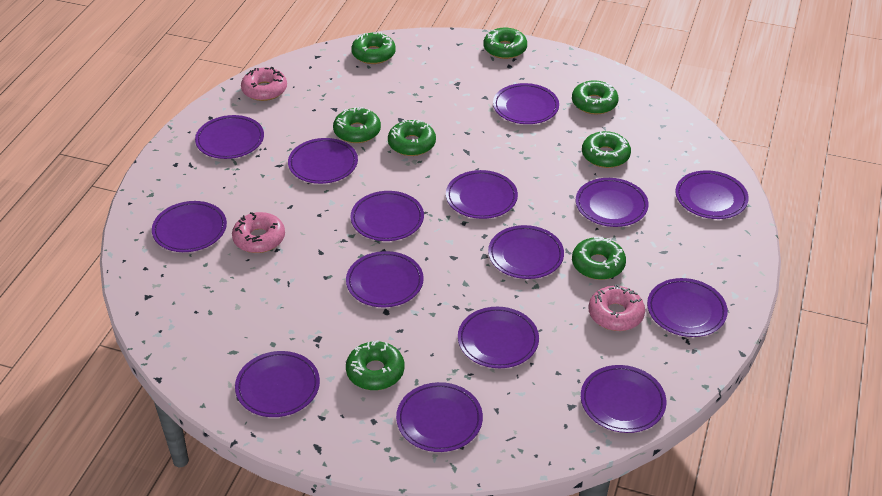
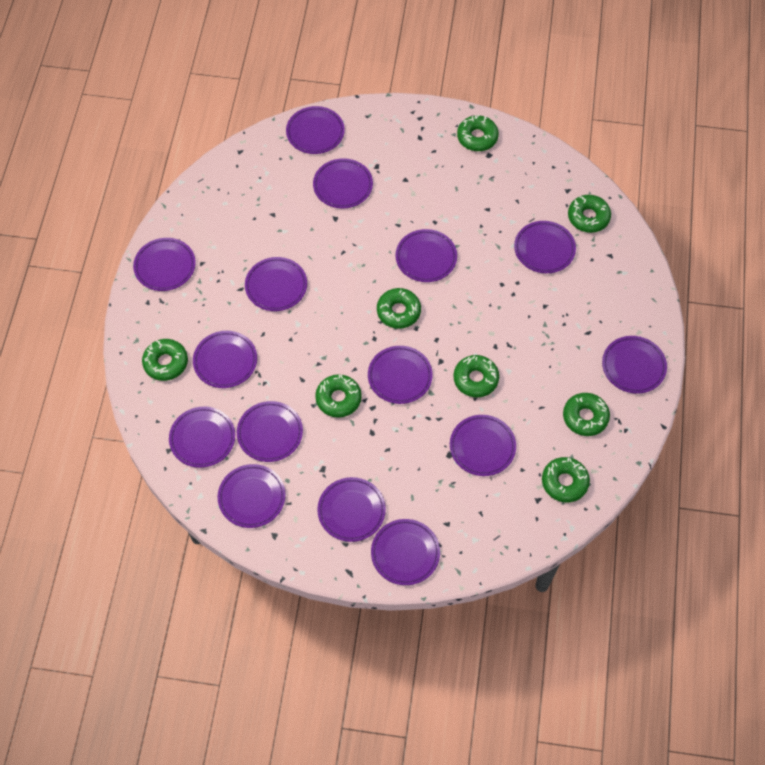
pink donut: 3 -> 0

